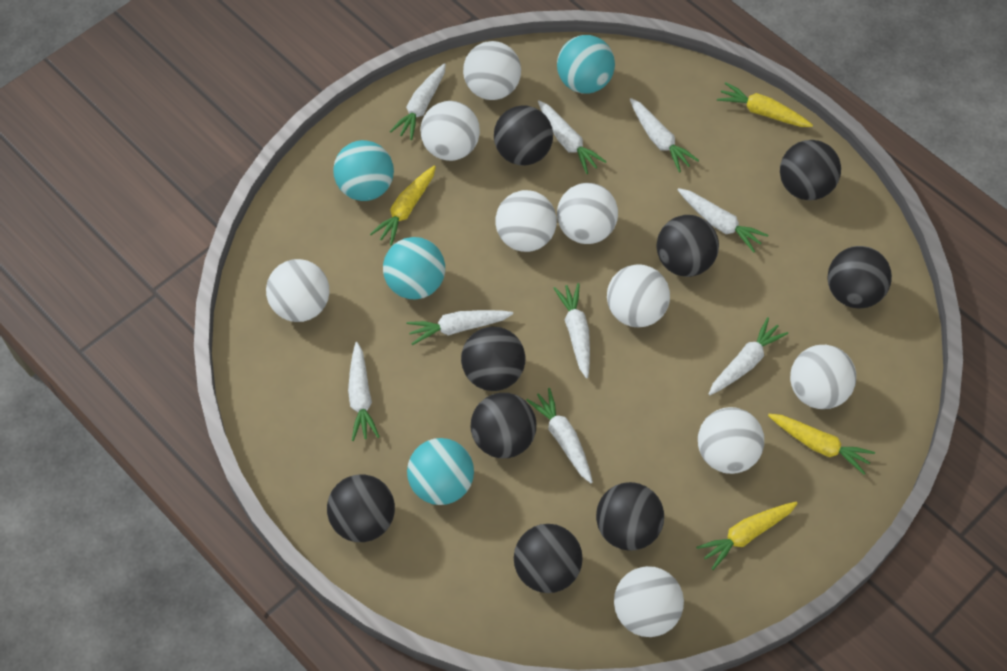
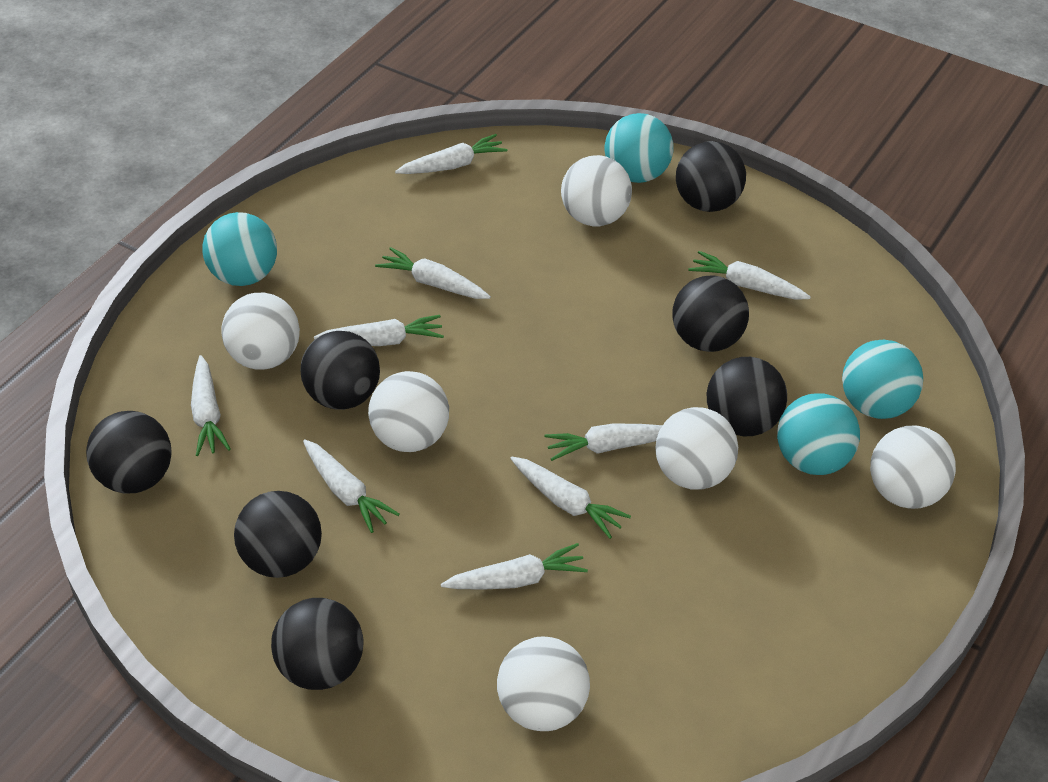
black ball: 9 -> 7
white ball: 9 -> 6
yellow carrot: 4 -> 0

